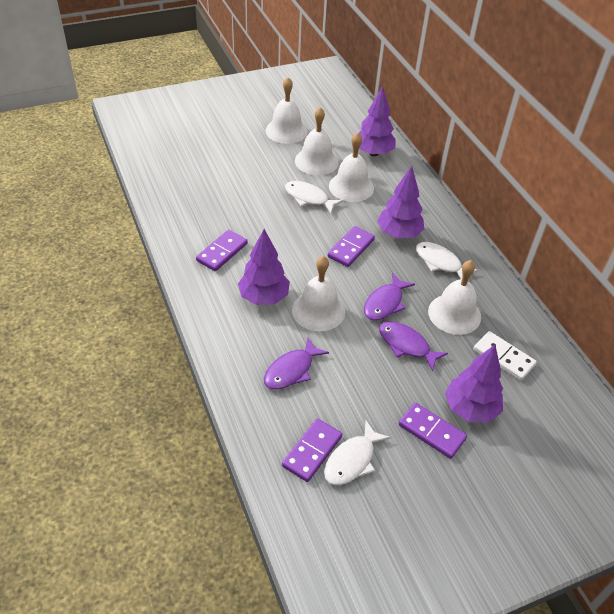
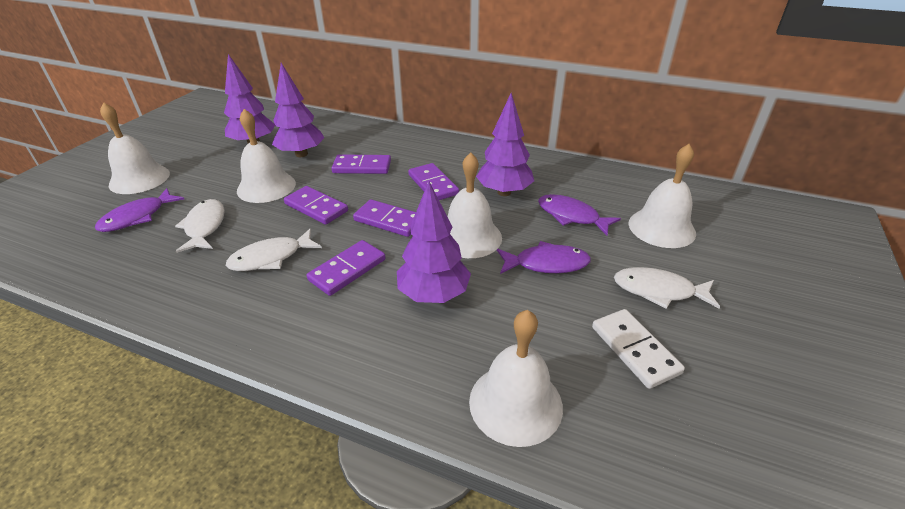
purple domino: 4 -> 5

